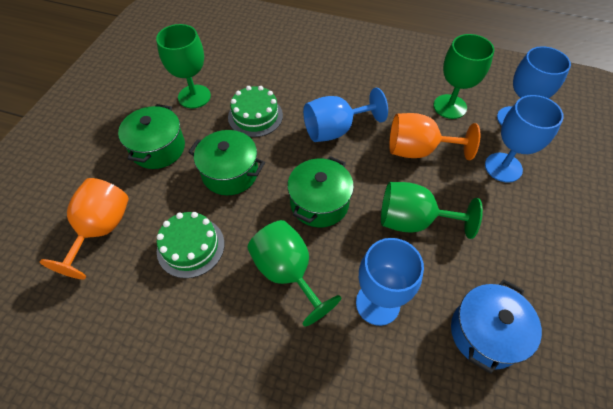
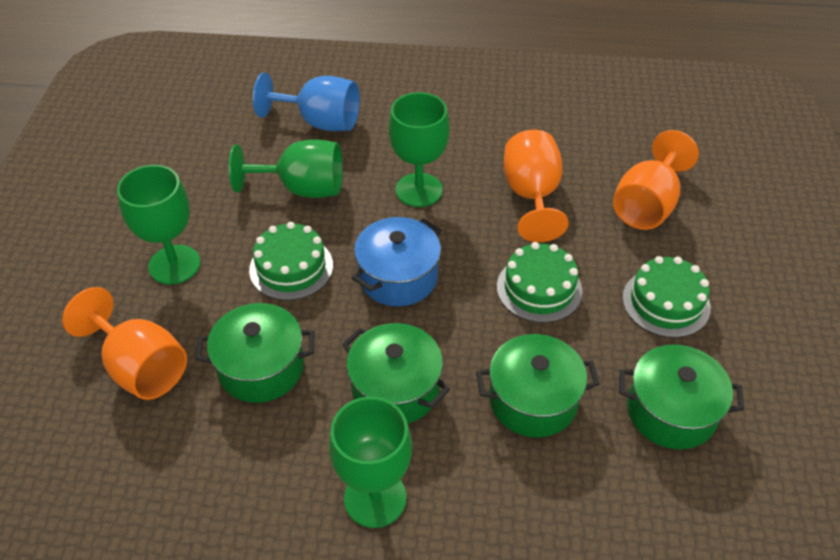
blue goblet: 4 -> 1
green cake: 2 -> 3
green pot: 3 -> 4
orange goblet: 2 -> 3

